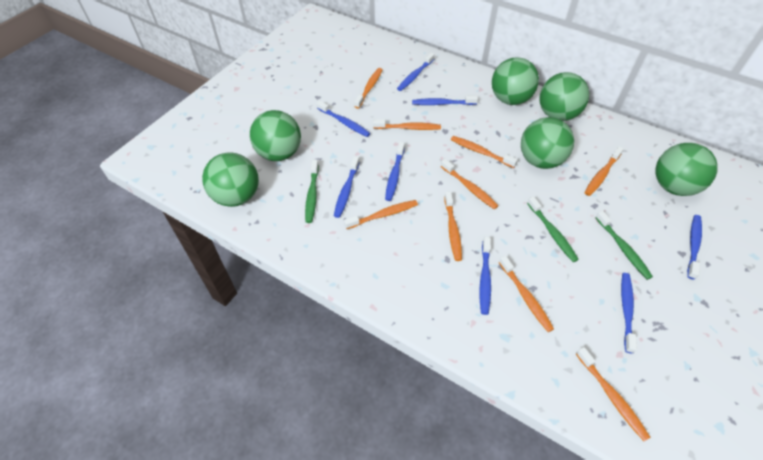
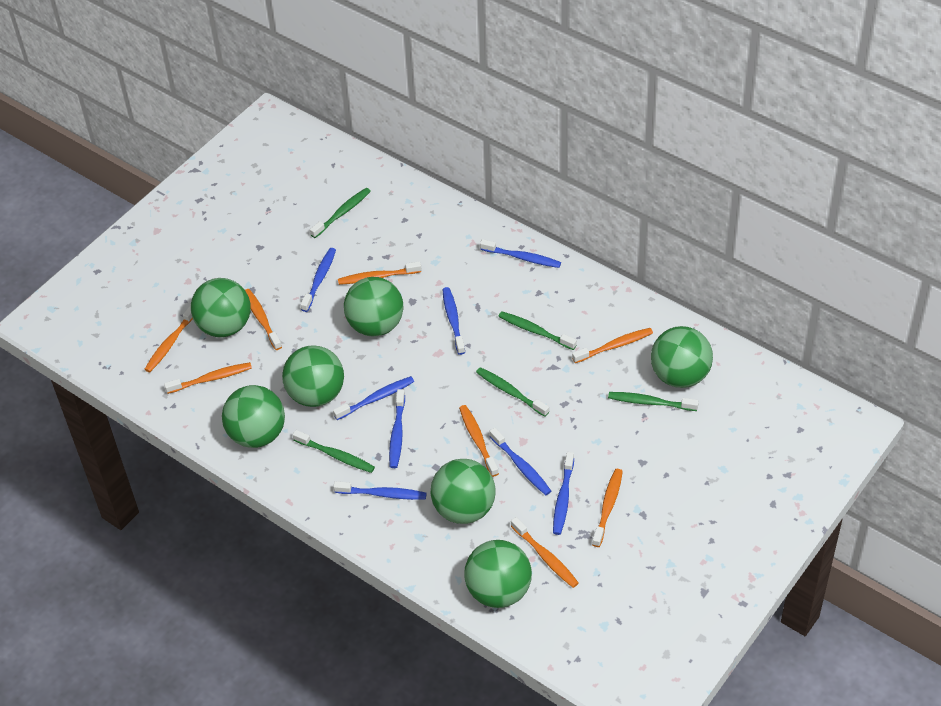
green ball: 6 -> 7
green toothbrush: 3 -> 5
orange toothbrush: 9 -> 8

